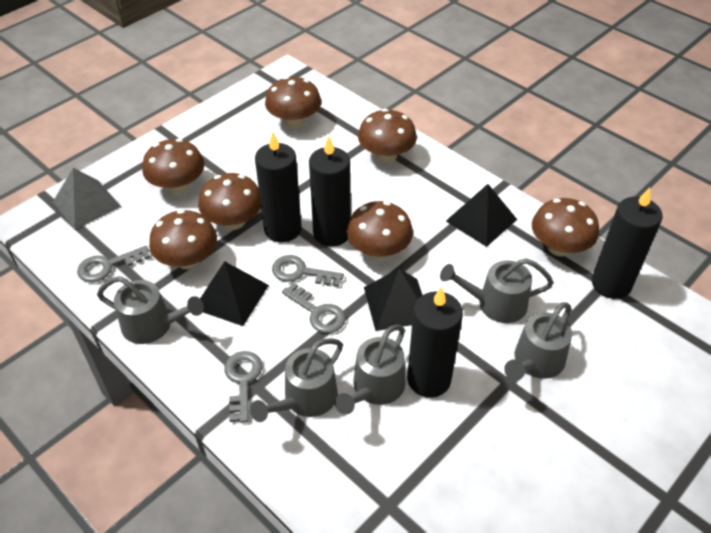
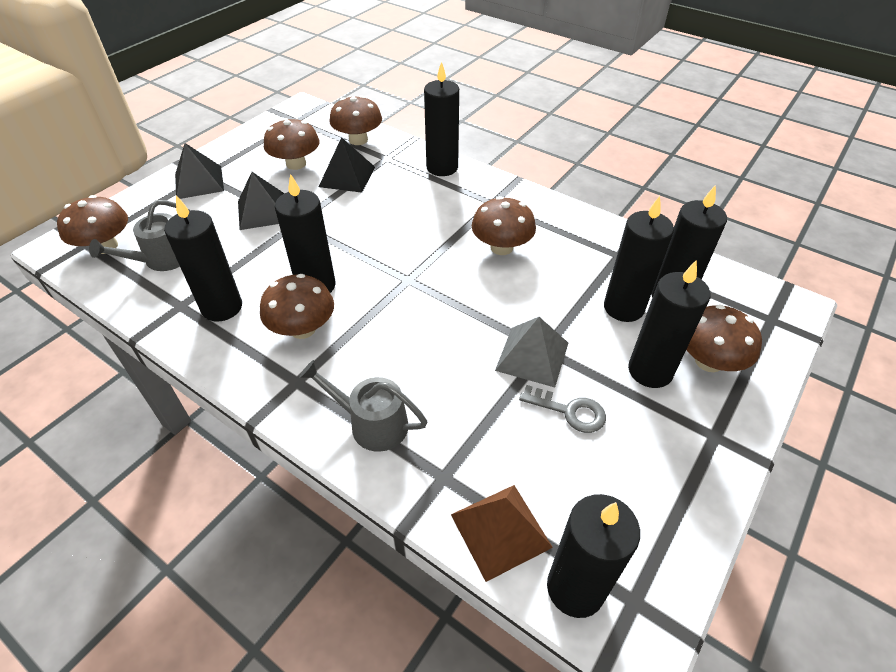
black candle: 4 -> 7
brown mushroom: 7 -> 6
brown pyramid: 0 -> 1
grey key: 4 -> 1
grey watering can: 5 -> 2

